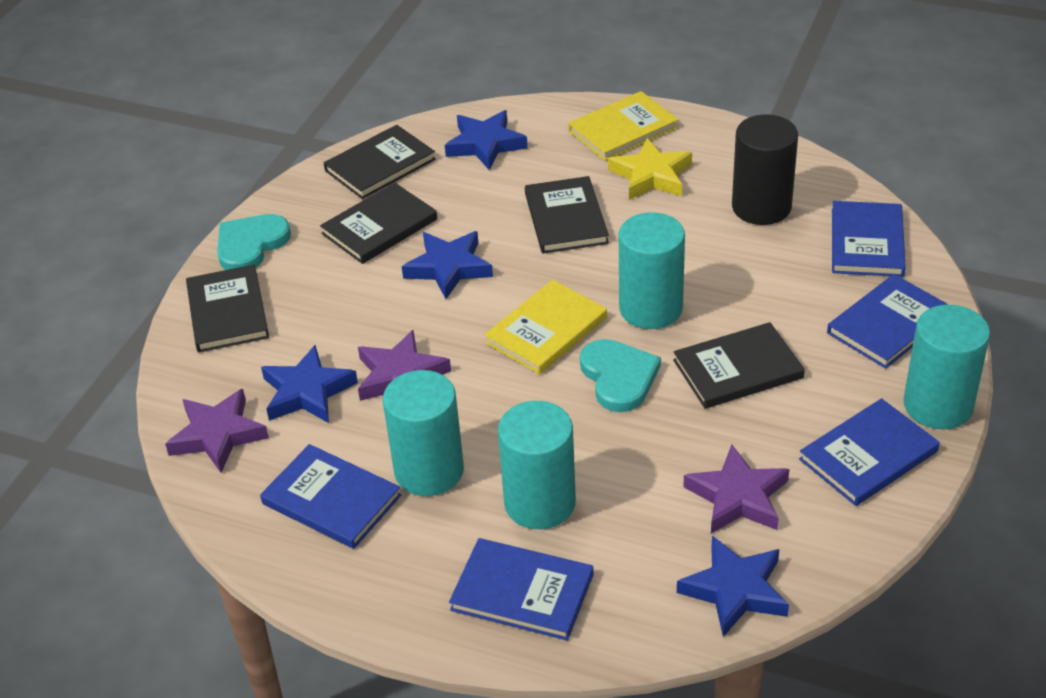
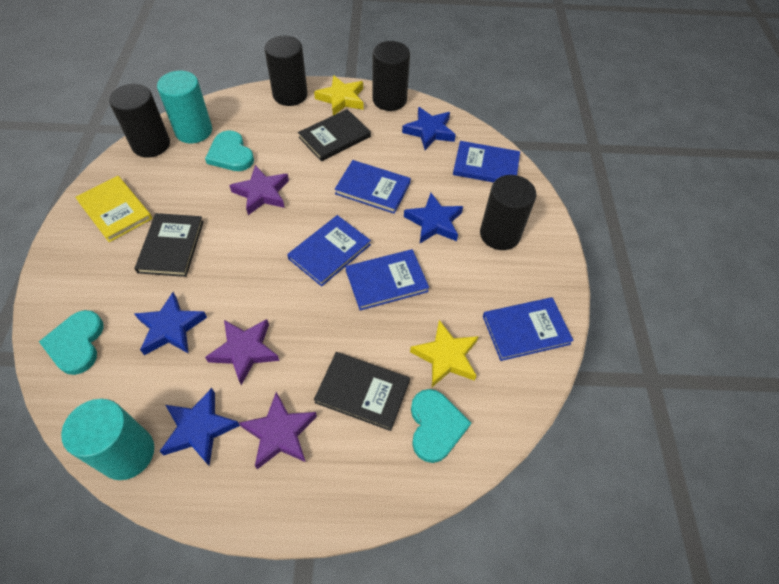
black book: 5 -> 3
black cylinder: 1 -> 4
turquoise cylinder: 4 -> 2
turquoise heart: 2 -> 3
yellow book: 2 -> 1
yellow star: 1 -> 2

